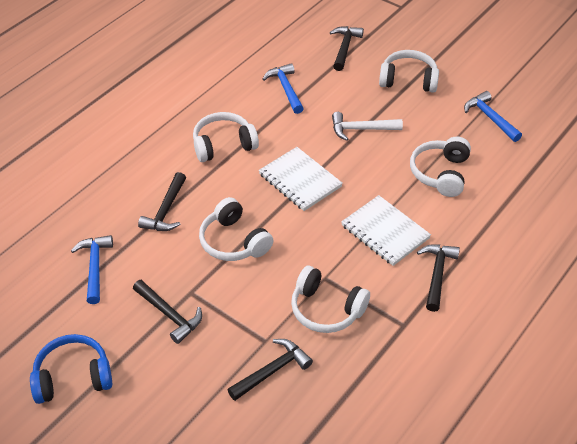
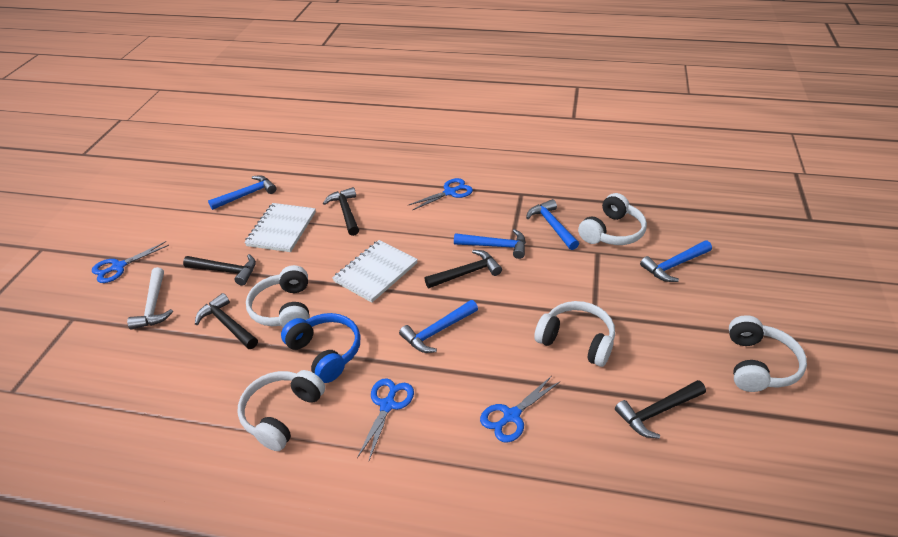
blue hammer: 3 -> 5
blue scissors: 0 -> 4

